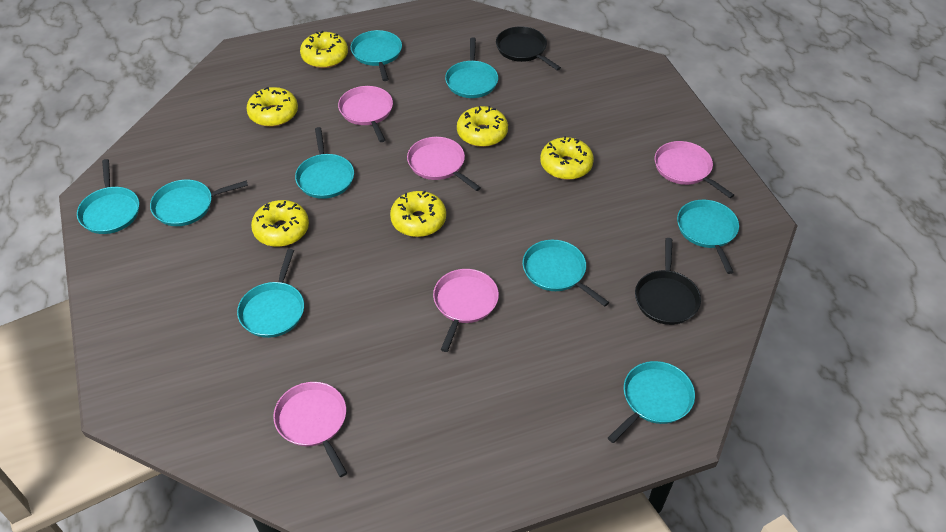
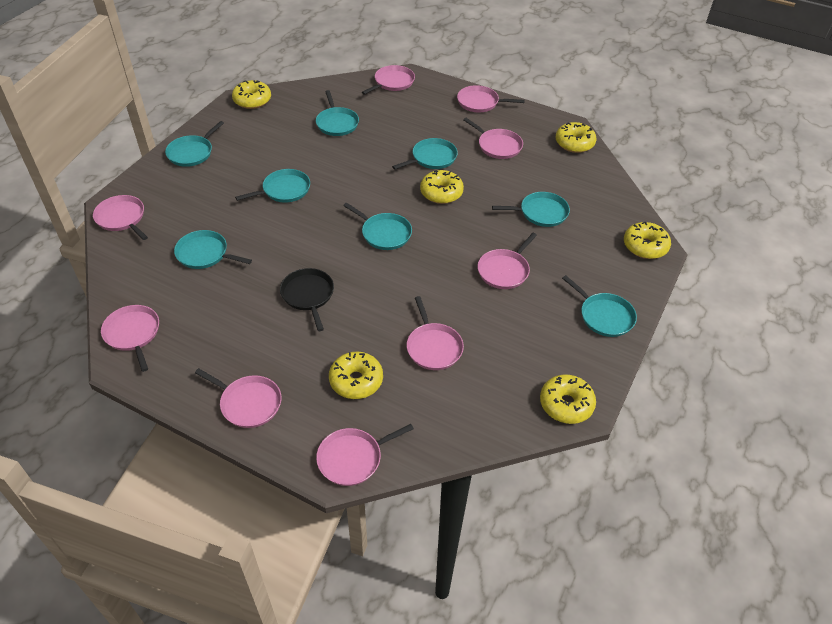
black pan: 2 -> 1
pink pan: 5 -> 9
turquoise pan: 9 -> 8

